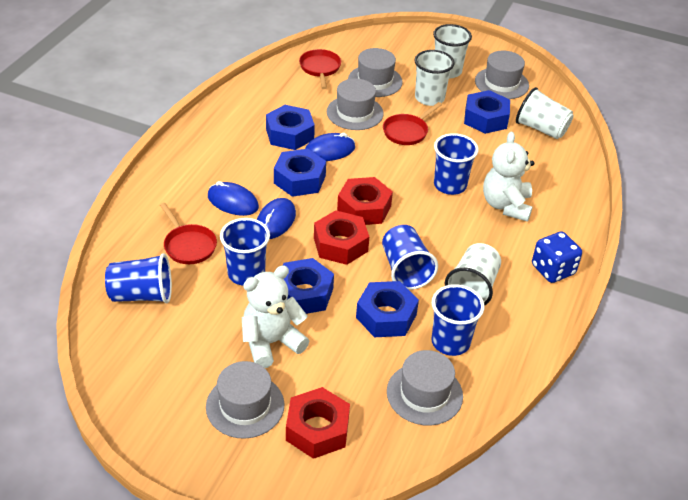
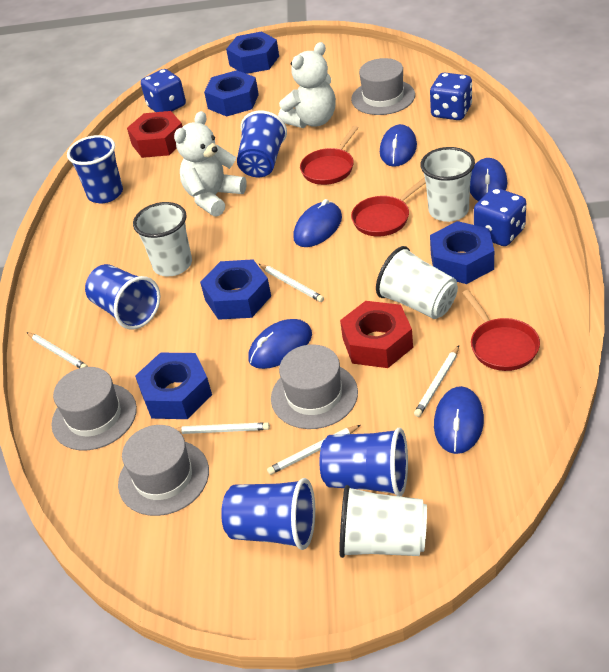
blue dice: 1 -> 3
blue mouse: 3 -> 5
grey hat: 5 -> 4
red nut: 3 -> 2
white pencil: 0 -> 5

